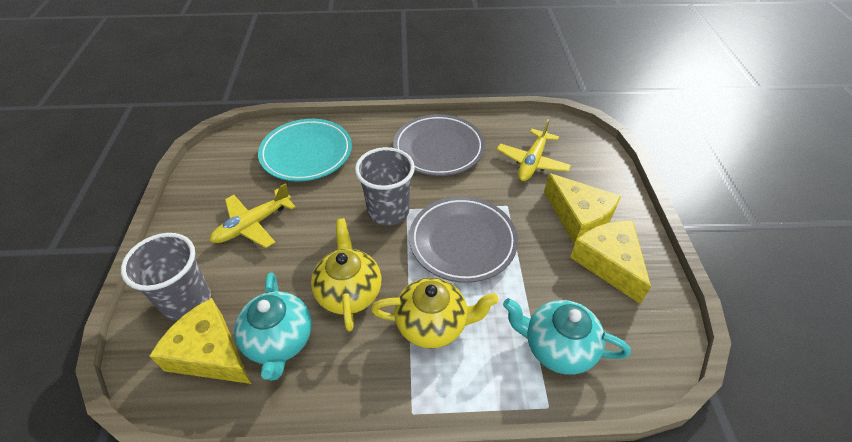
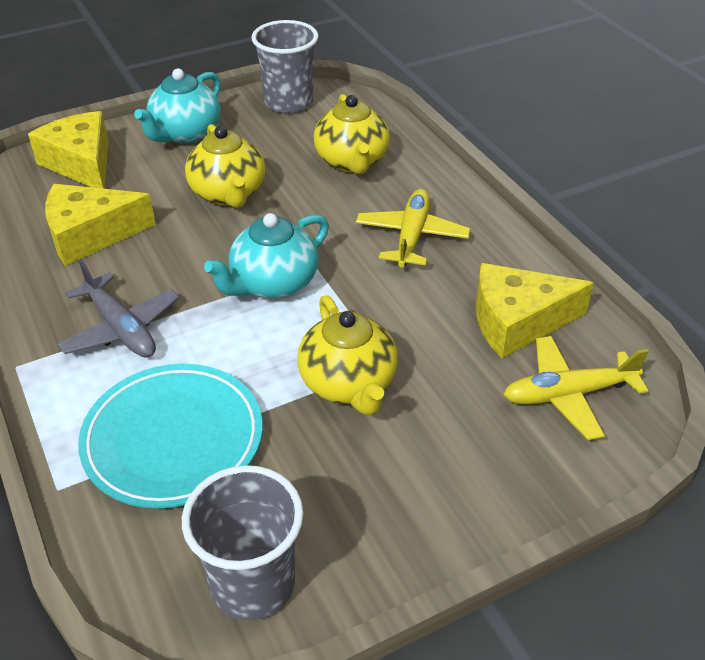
grey plane: 0 -> 1
grey plate: 2 -> 0
yellow teapot: 2 -> 3

